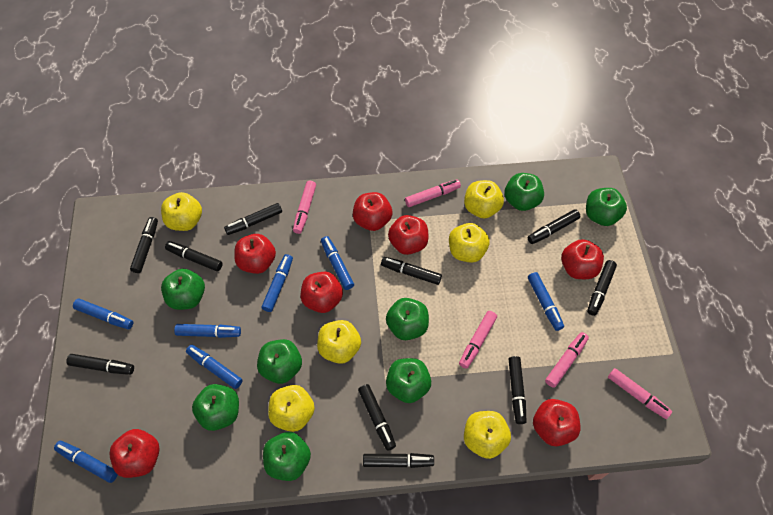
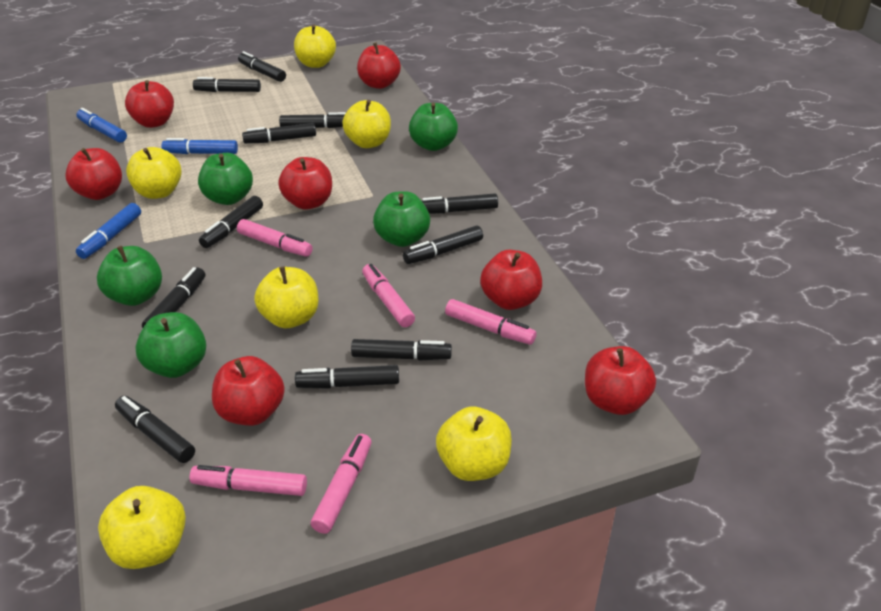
black marker: 10 -> 11
blue marker: 7 -> 3
green apple: 8 -> 5

